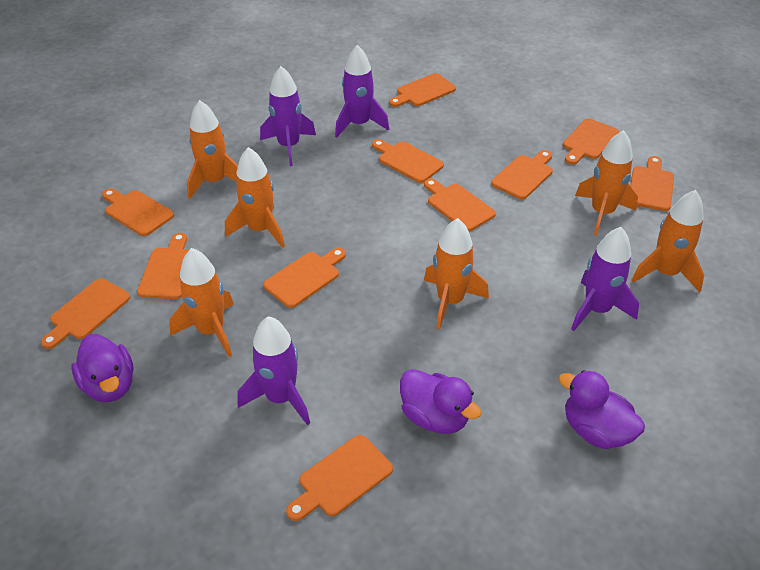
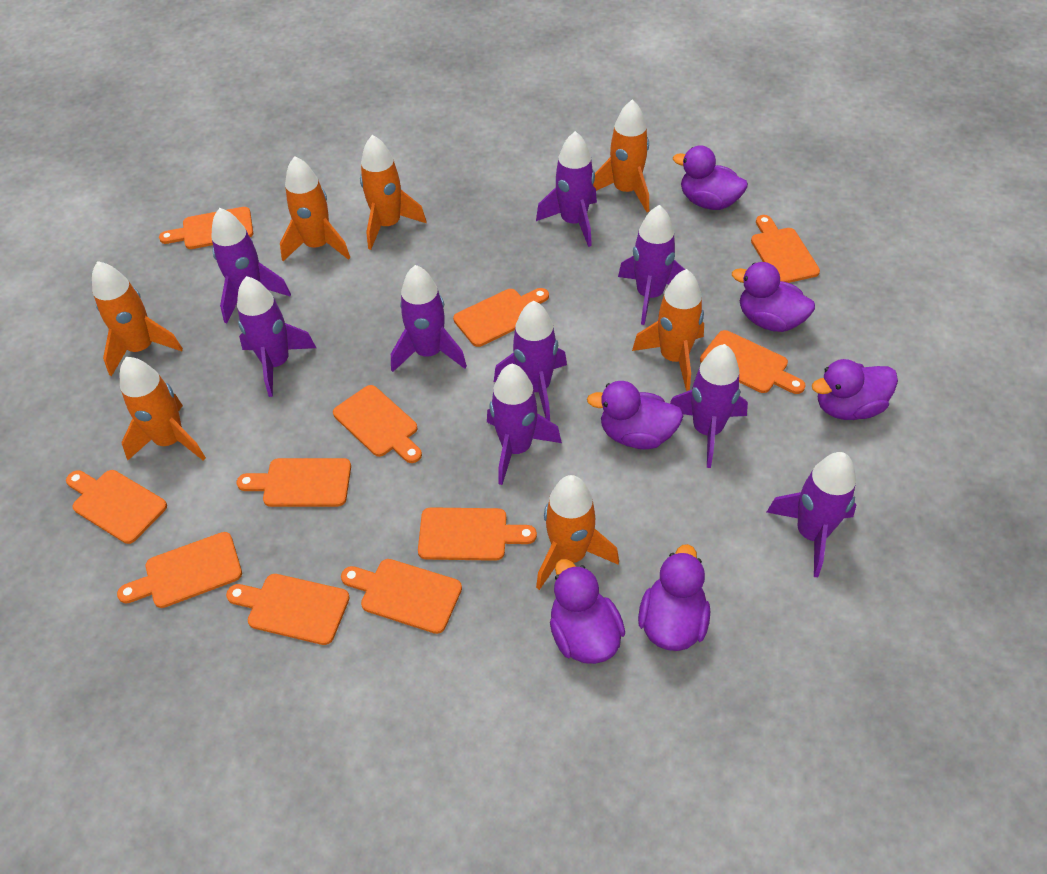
orange rocket: 6 -> 7
purple duck: 3 -> 6
purple rocket: 4 -> 9

